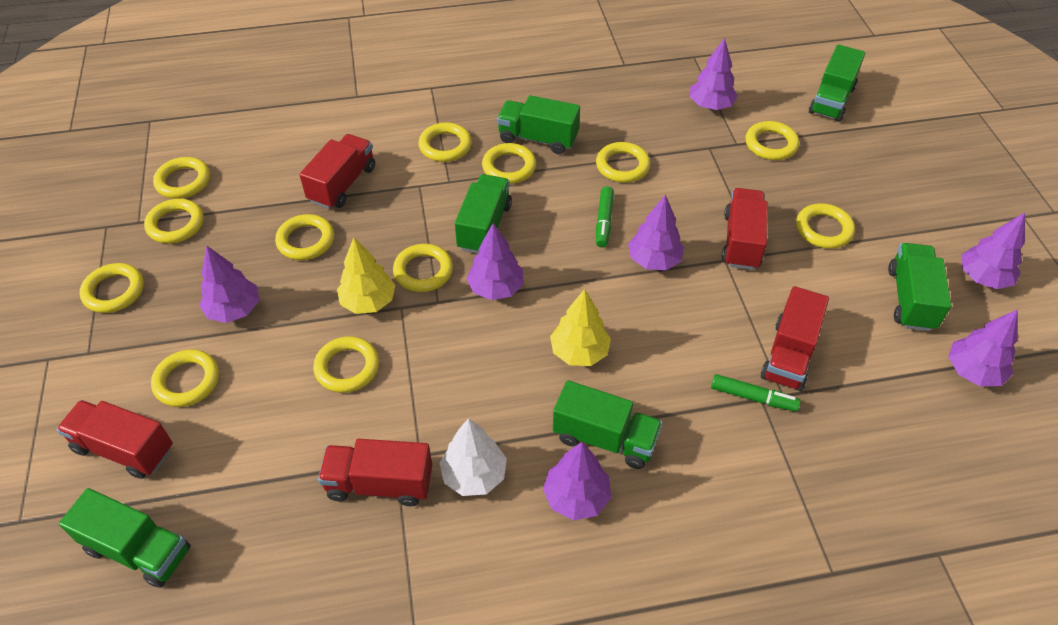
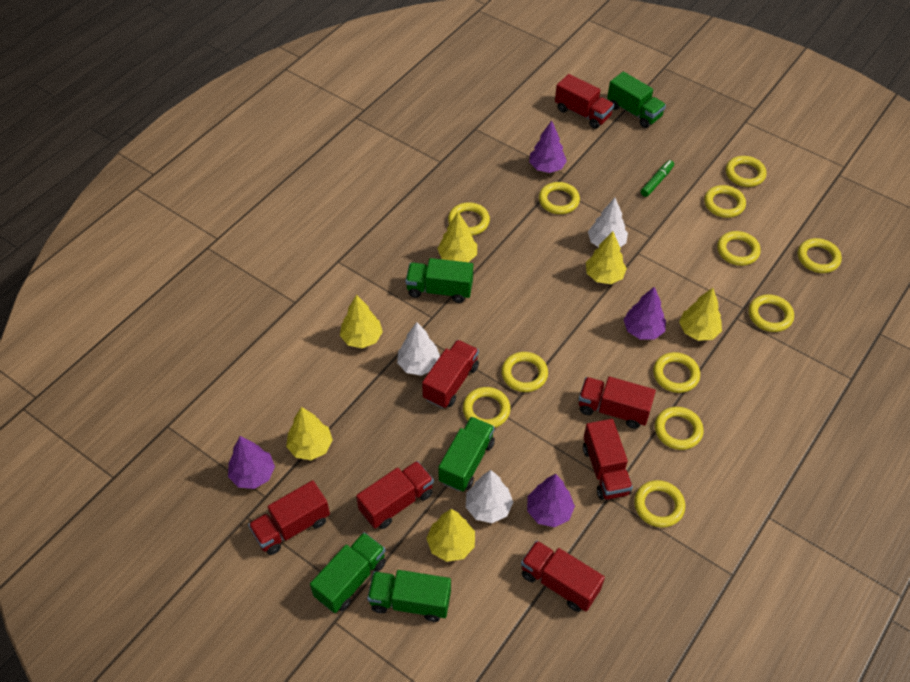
green marker: 2 -> 1
green truck: 6 -> 5
purple tree: 7 -> 4
red truck: 5 -> 7
white tree: 1 -> 3
yellow tree: 2 -> 6

